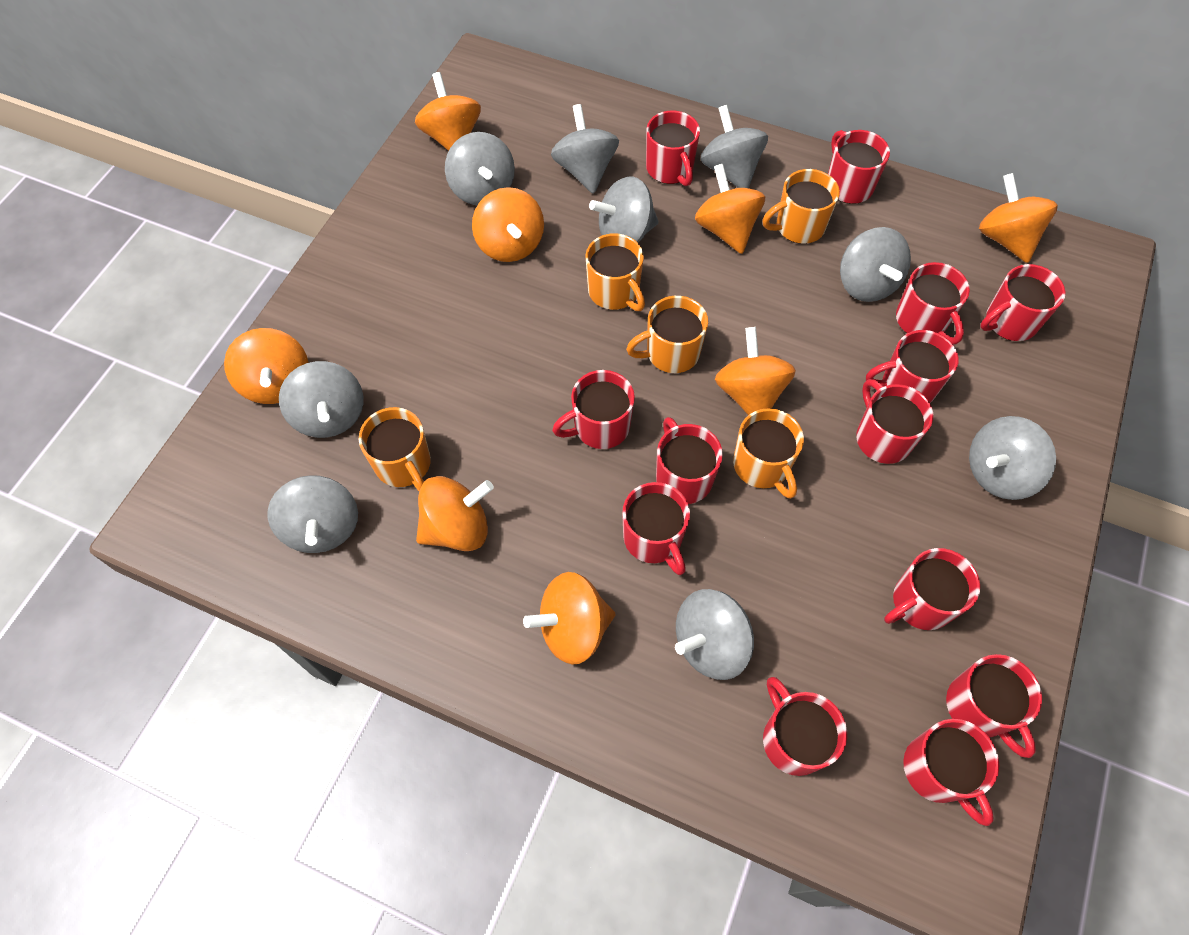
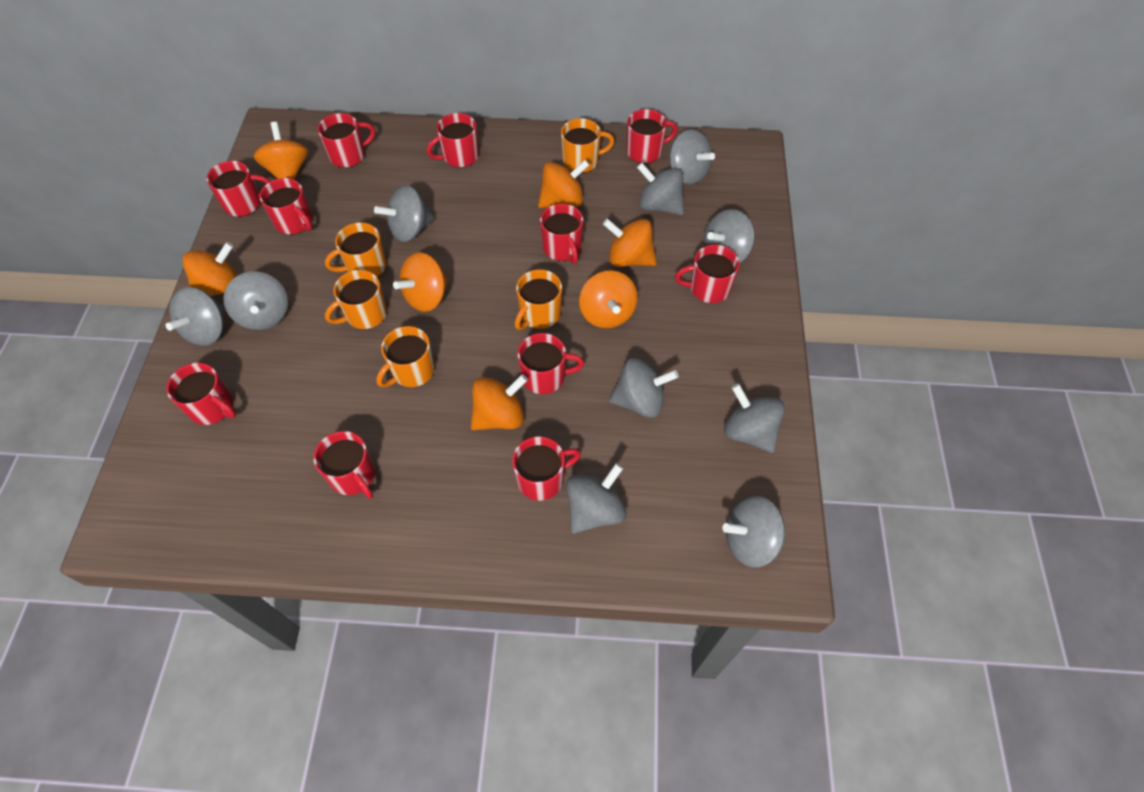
grey spinning top: 9 -> 10
orange spinning top: 8 -> 7
red mug: 13 -> 11

